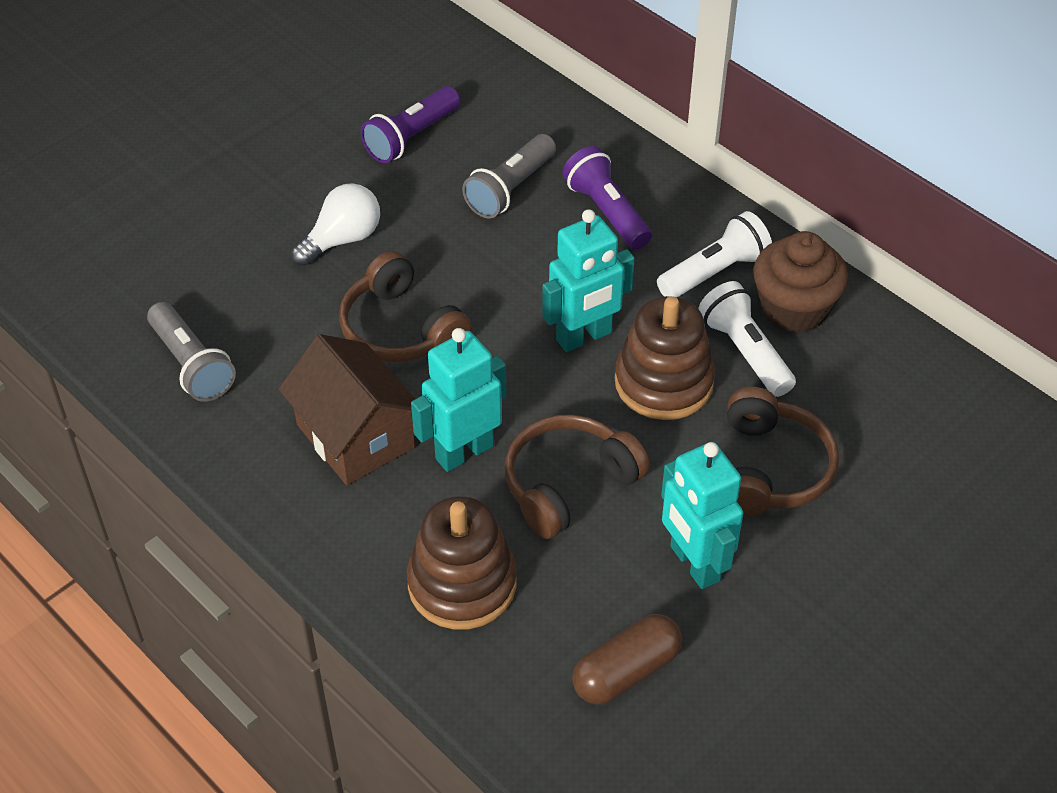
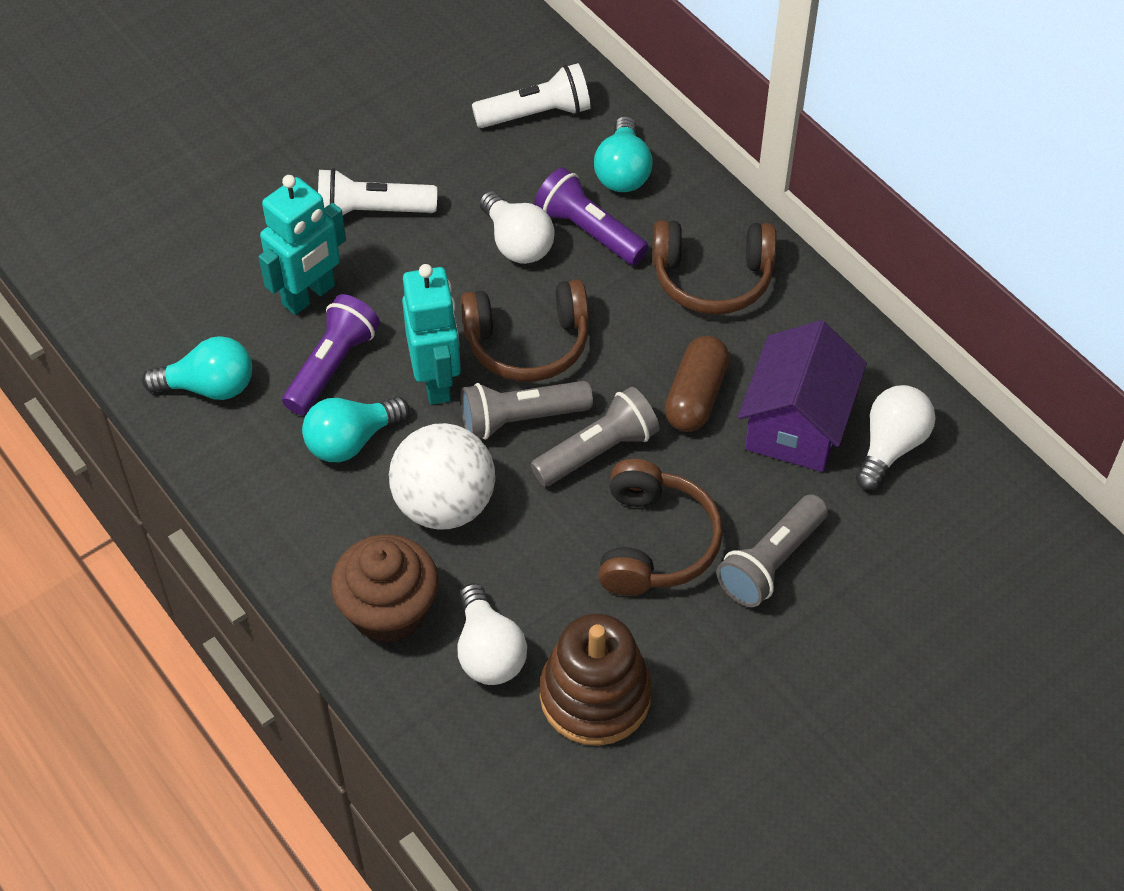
brown house: 1 -> 0
brown stacking toy: 2 -> 1
grey flashlight: 2 -> 3
purple house: 0 -> 1
turquoise light bulb: 0 -> 3
turquoise robot: 3 -> 2
white ball: 0 -> 1
white light bulb: 1 -> 3

